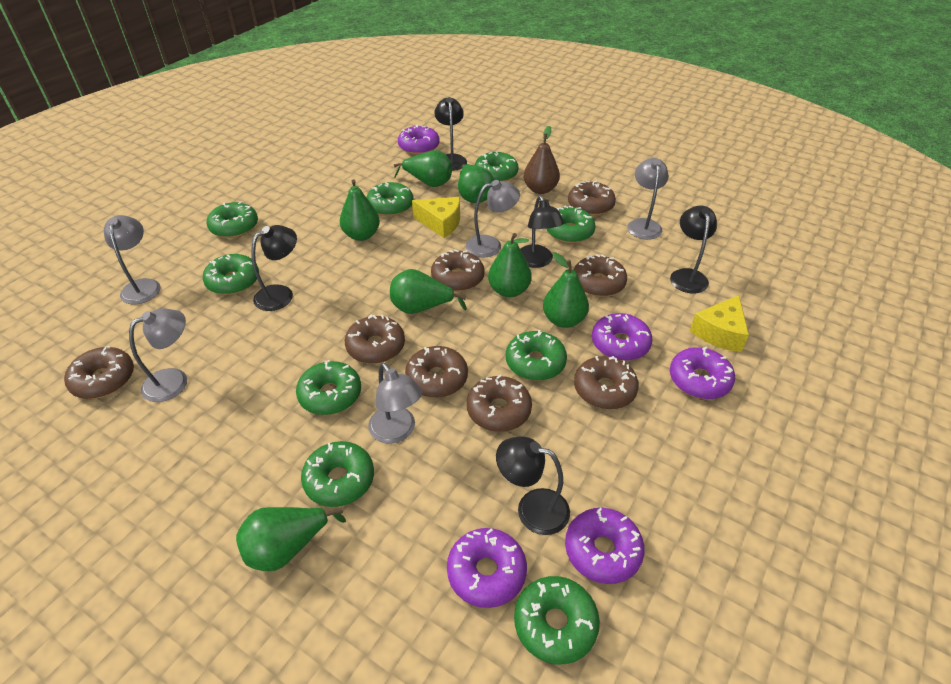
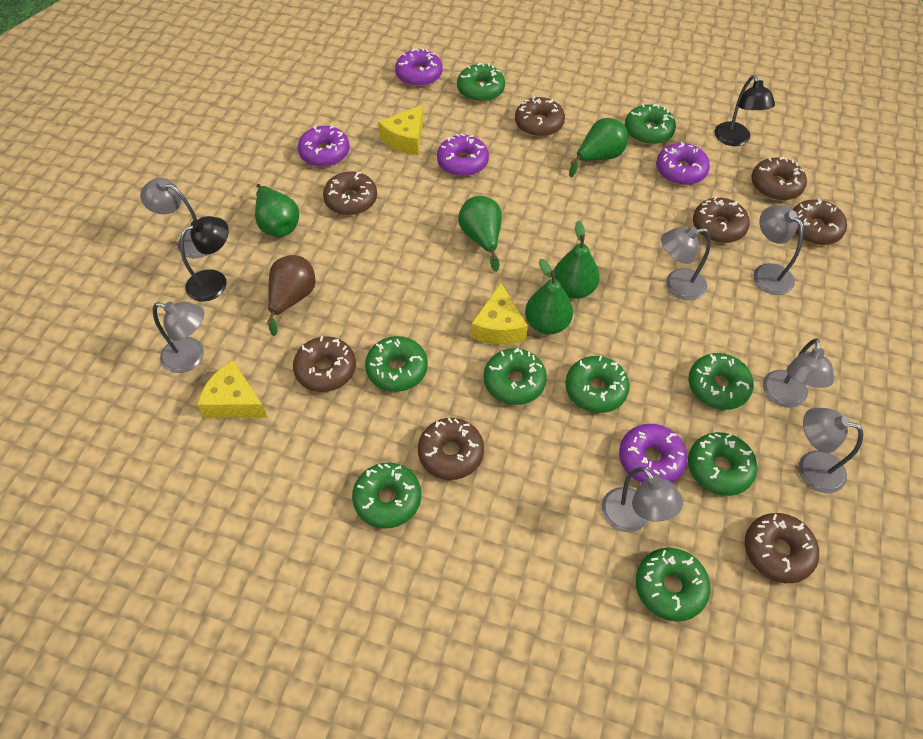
black lamp: 5 -> 2
green pear: 7 -> 5
grey lamp: 5 -> 7
yellow cheese: 2 -> 3

